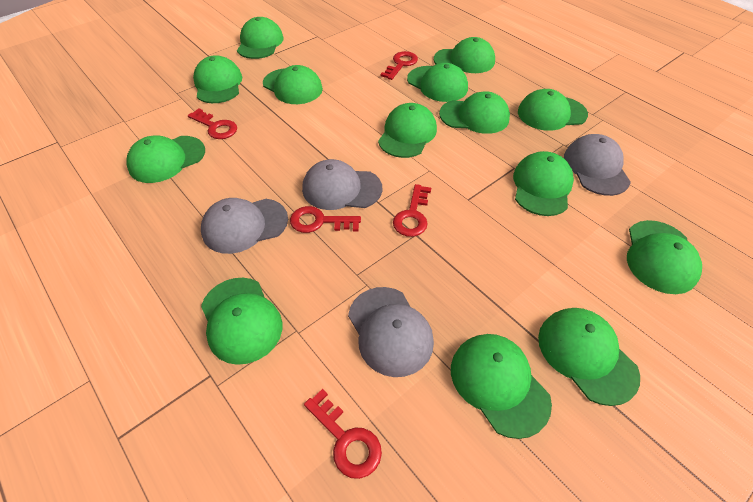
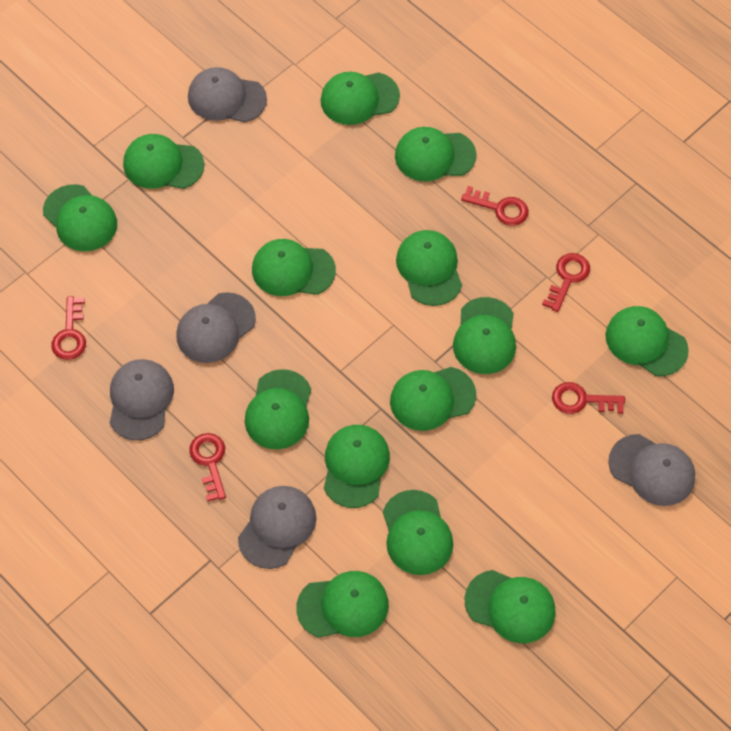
grey cap: 4 -> 5

